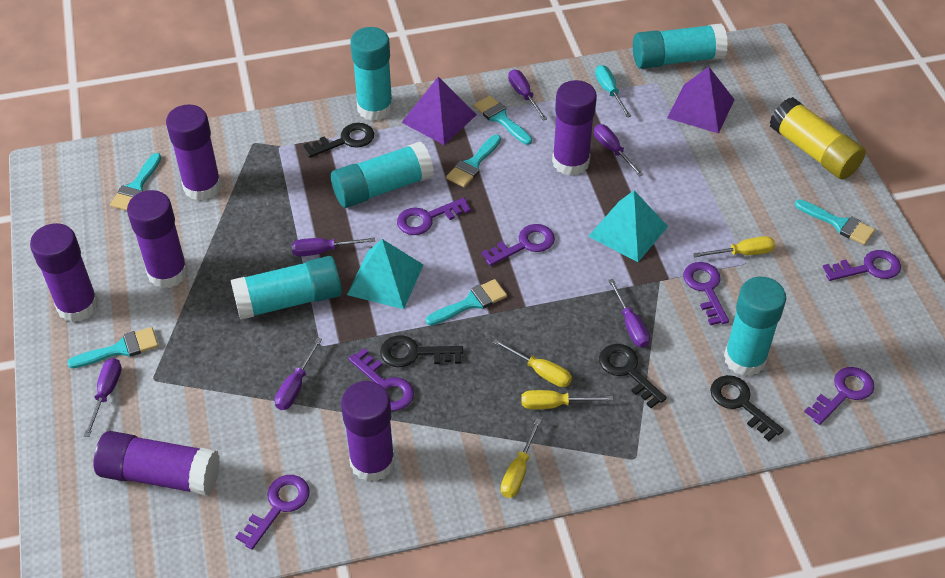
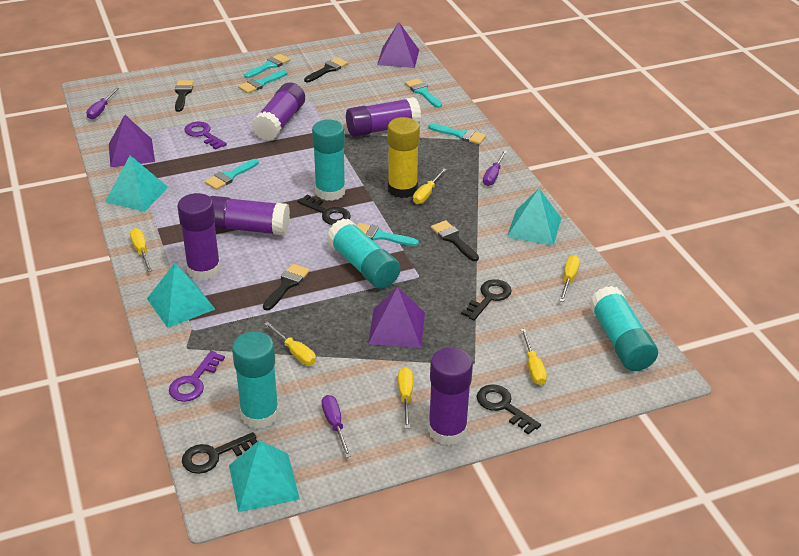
black brush: 0 -> 4
purple glue stick: 6 -> 5
purple key: 7 -> 2
purple pyramid: 2 -> 3
purple screwdriver: 6 -> 3
turquoise glue stick: 5 -> 4
turquoise pyramid: 2 -> 4
turquoise screwdriver: 1 -> 0
yellow screwdriver: 4 -> 6

